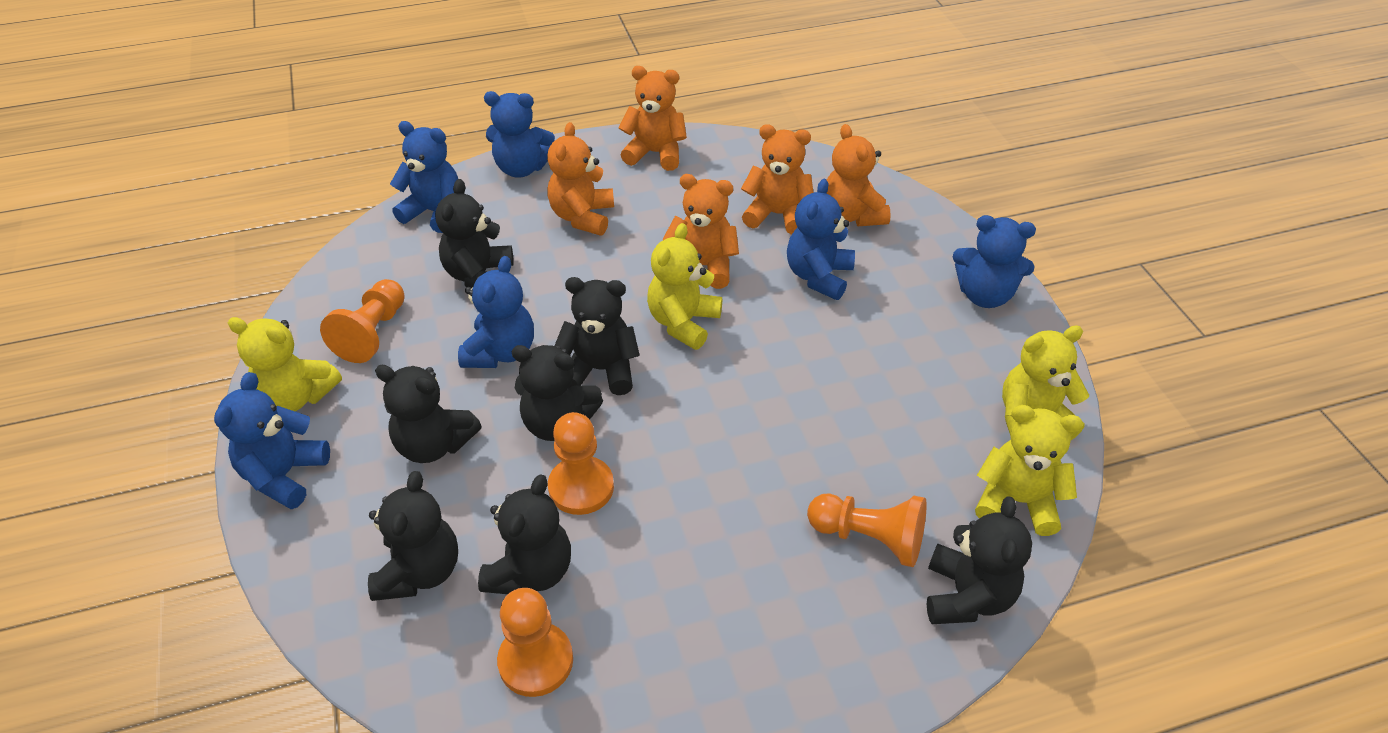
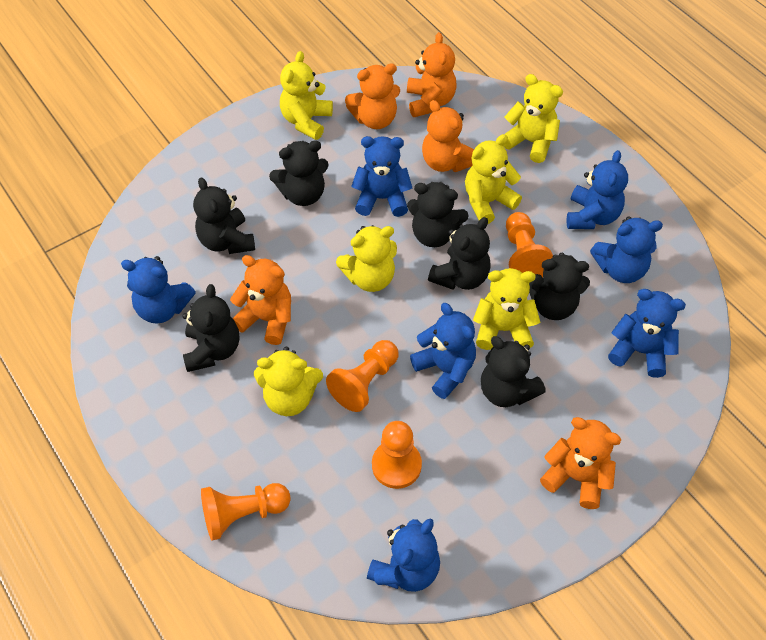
blue teddy bear: 6 -> 7
yellow teddy bear: 4 -> 6

